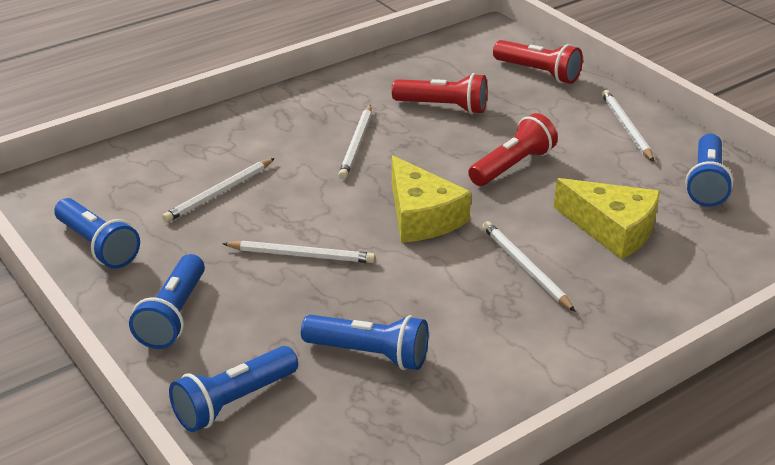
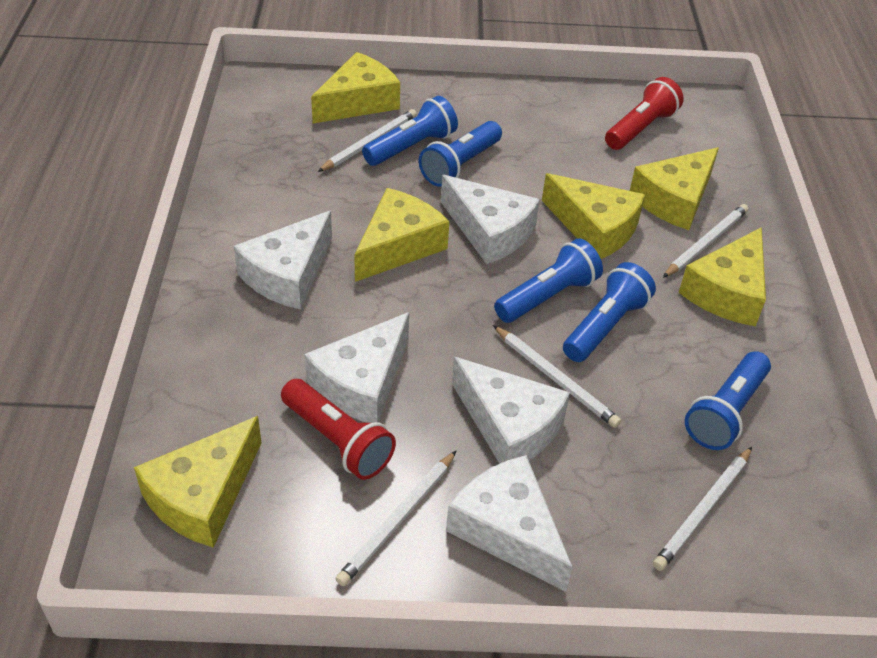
red flashlight: 3 -> 2
white cheese: 0 -> 5
yellow cheese: 2 -> 6

